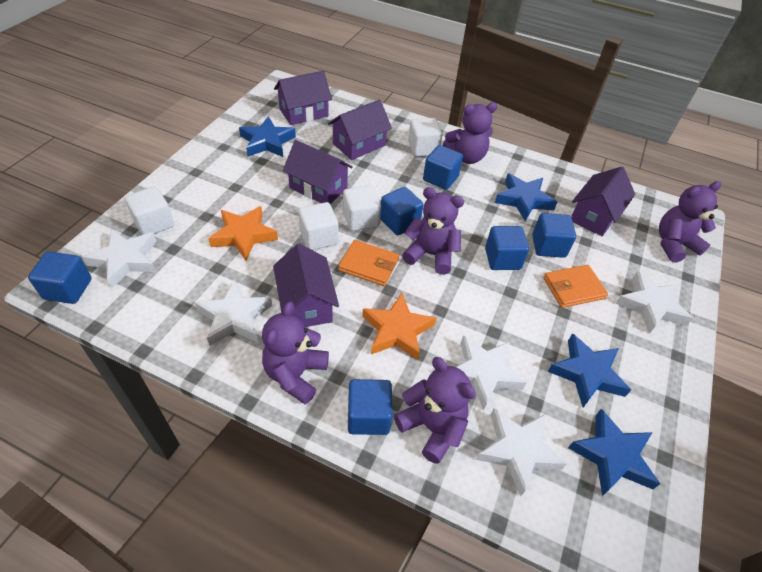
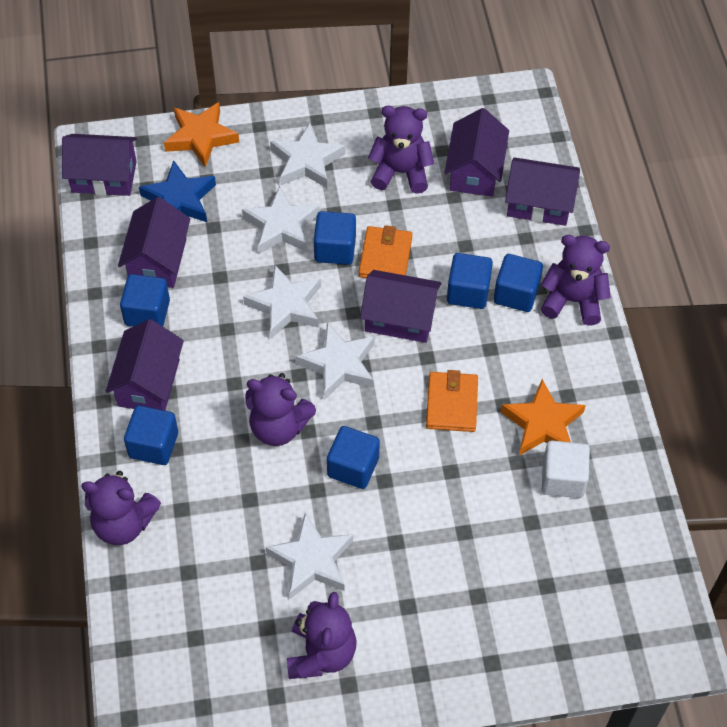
blue star: 4 -> 1
purple house: 5 -> 6
white cube: 4 -> 1

